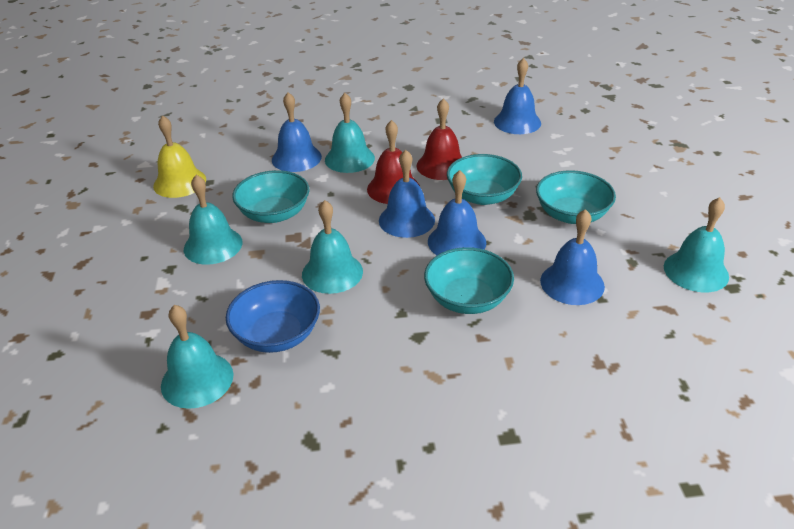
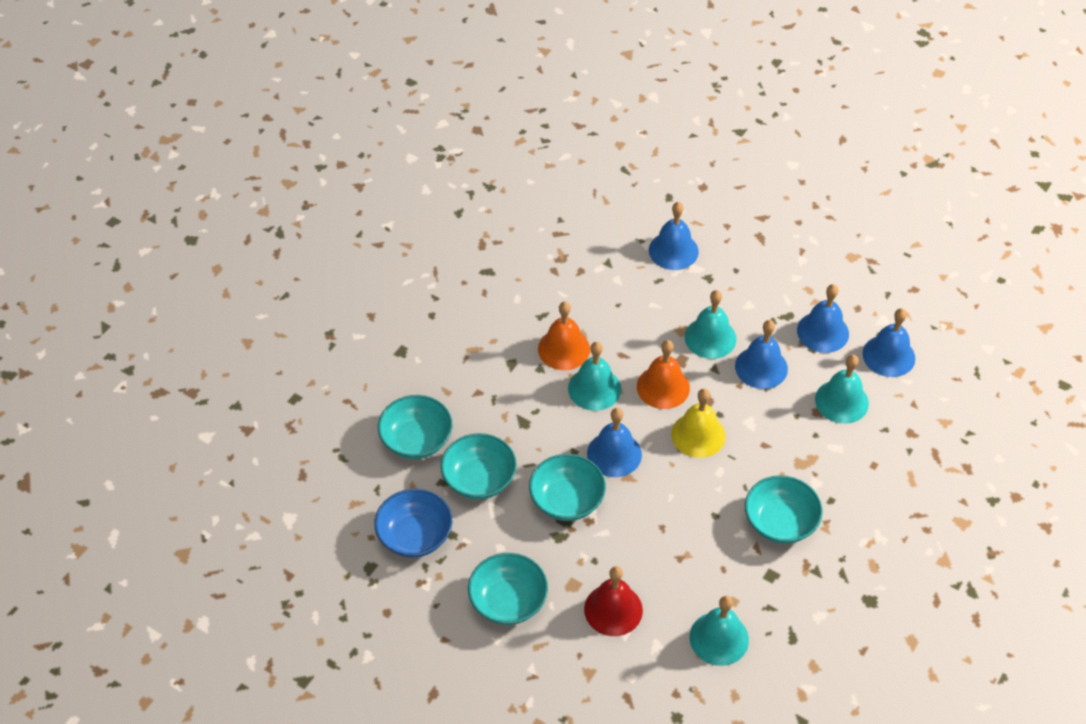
orange bell: 0 -> 2
red bell: 2 -> 1
turquoise bell: 5 -> 4
turquoise bowl: 4 -> 5

